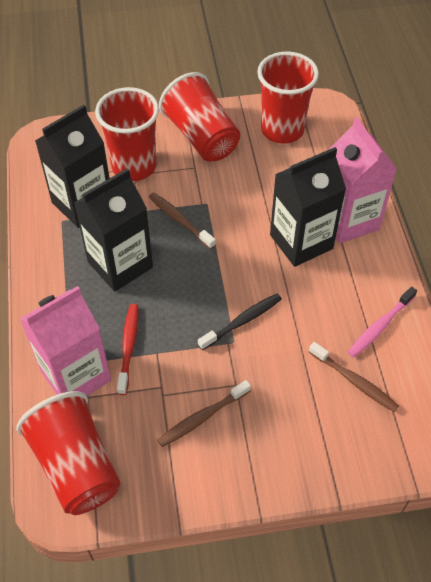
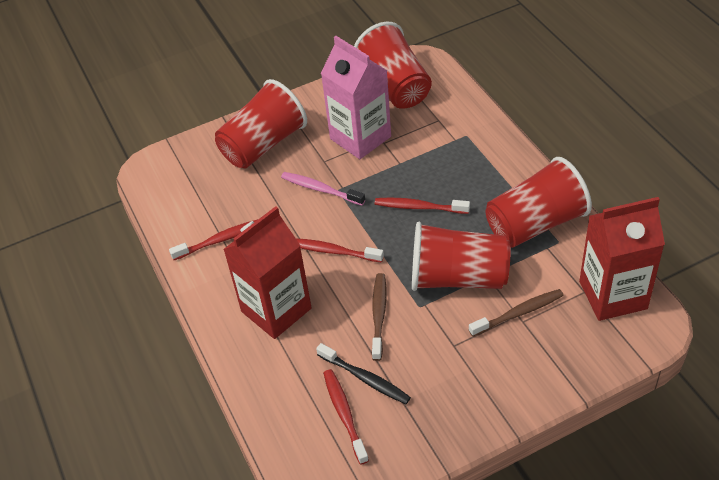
black carton: 3 -> 0
brown toothbrush: 3 -> 2
pink carton: 2 -> 1
red carton: 0 -> 2
red toothbrush: 1 -> 4

